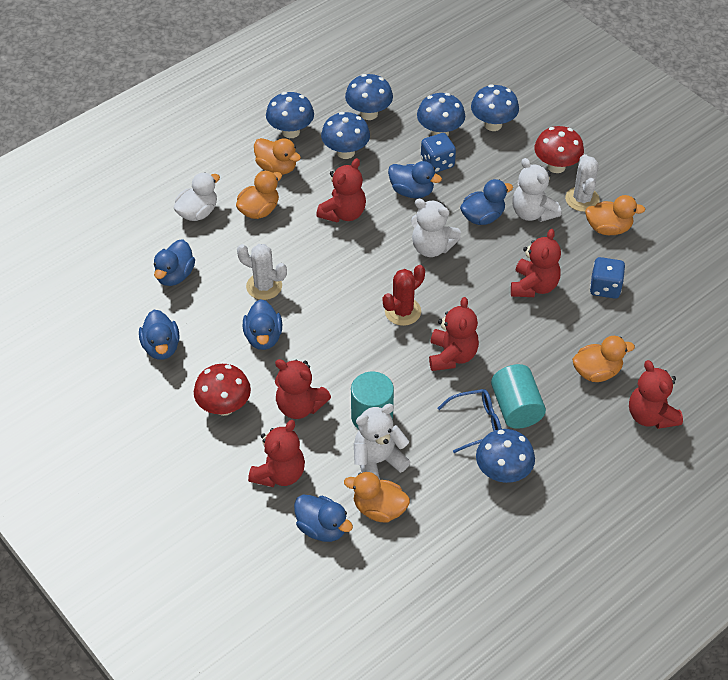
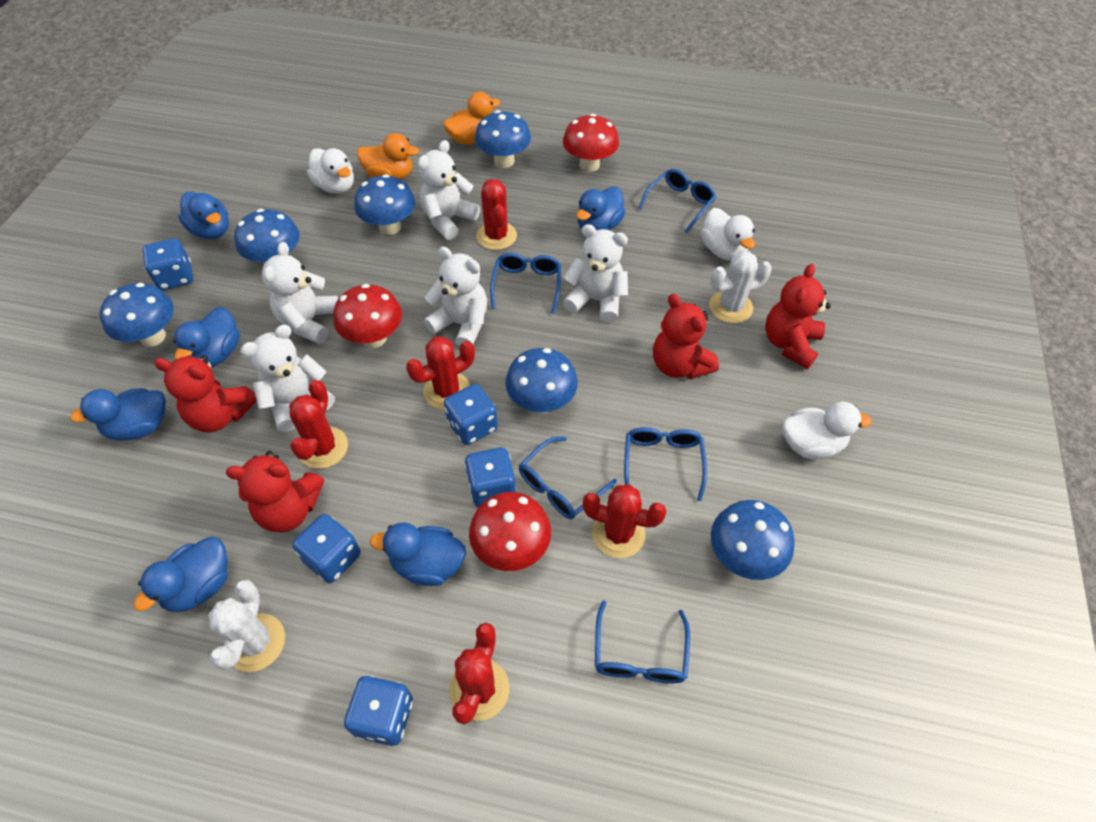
blue dice: 2 -> 5
blue glasses: 1 -> 5
orange duck: 5 -> 2
red cactus: 1 -> 5
red mushroom: 2 -> 3
red teddy bear: 6 -> 4
turquoise cylinder: 2 -> 0
white duck: 1 -> 3
white teddy bear: 3 -> 5

